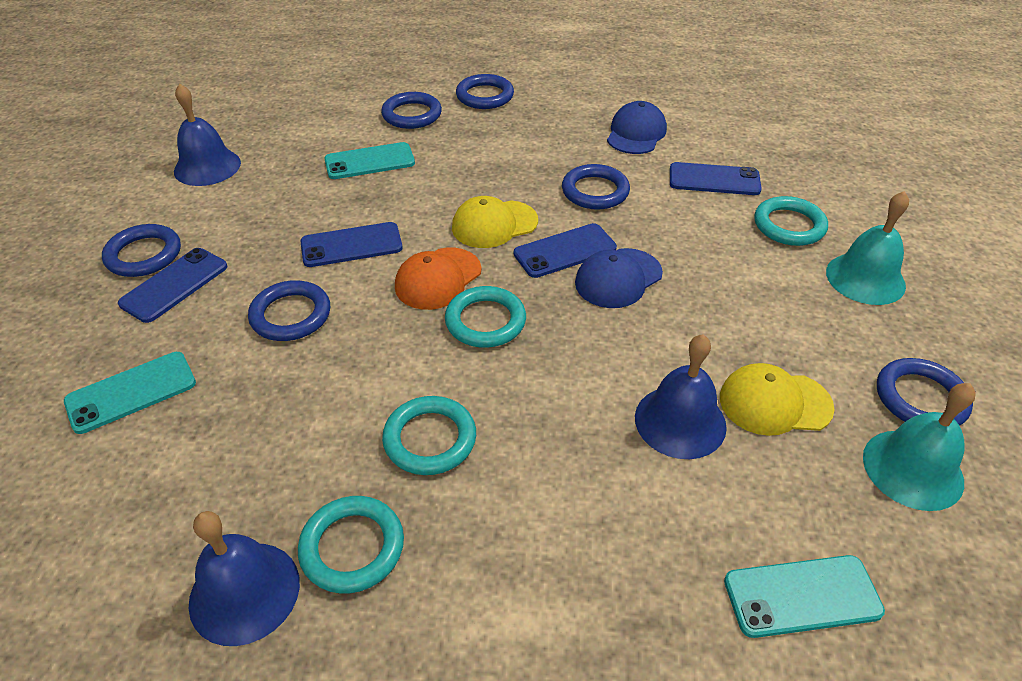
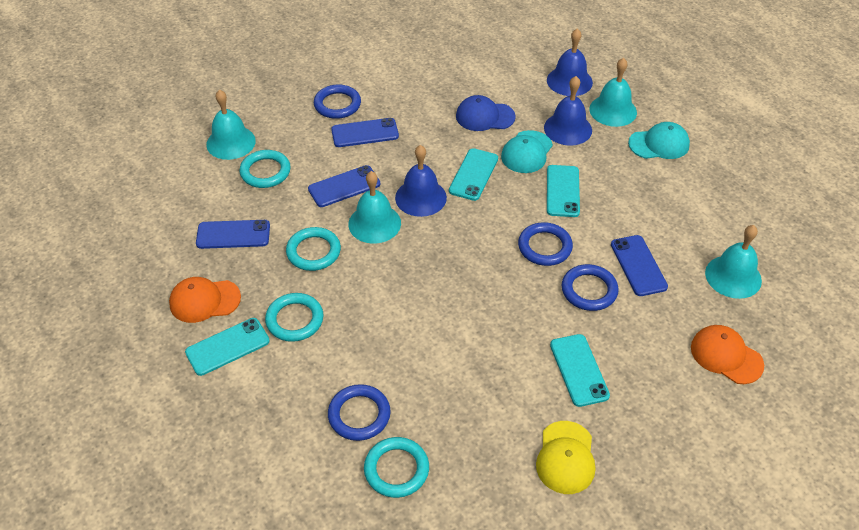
blue cap: 2 -> 1
blue ring: 6 -> 4
orange cap: 1 -> 2
turquoise bell: 2 -> 4
turquoise cap: 0 -> 2
turquoise phone: 3 -> 4
yellow cap: 2 -> 1

